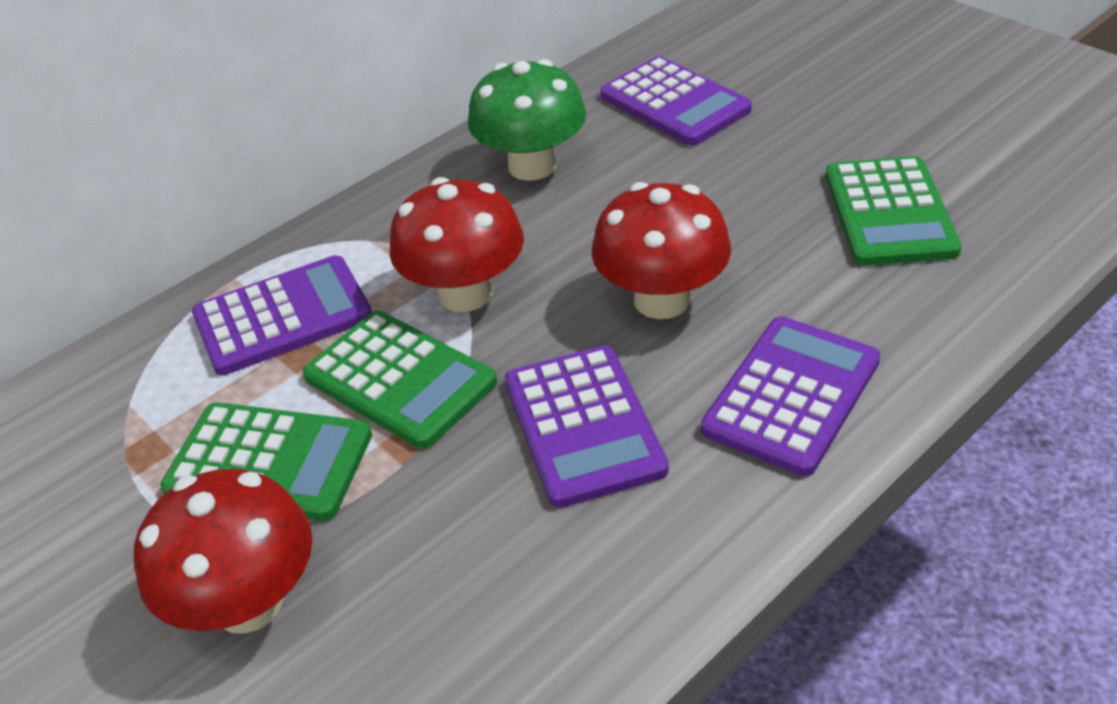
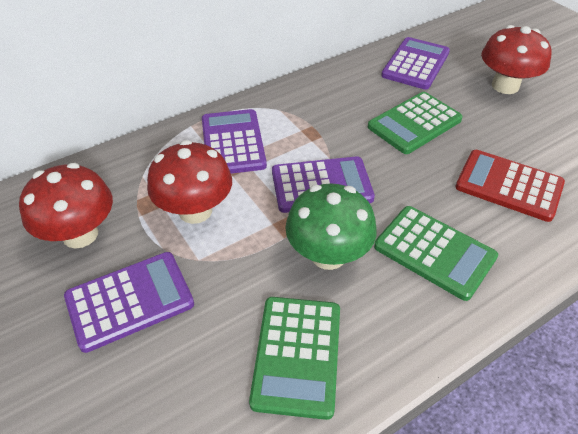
red calculator: 0 -> 1

